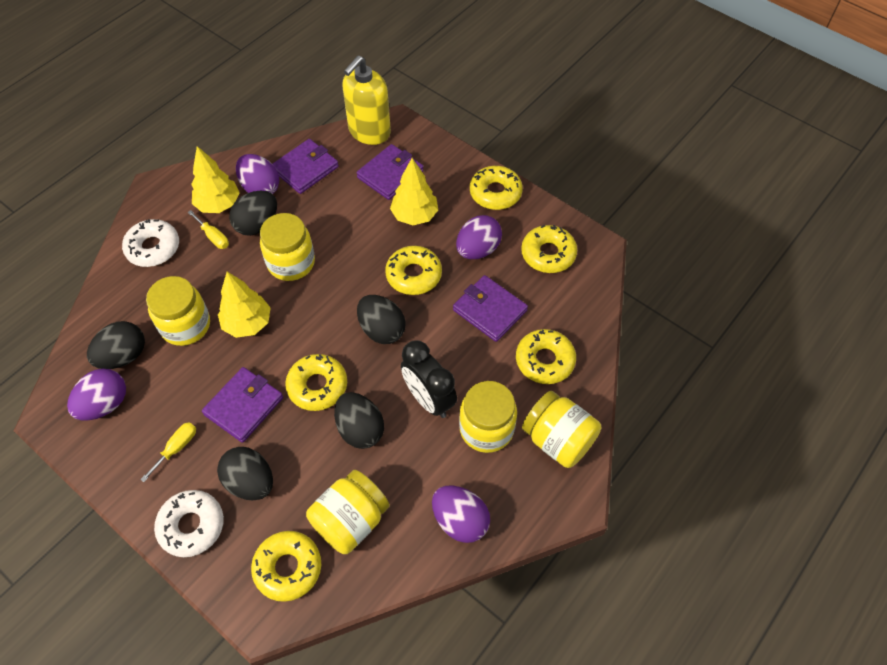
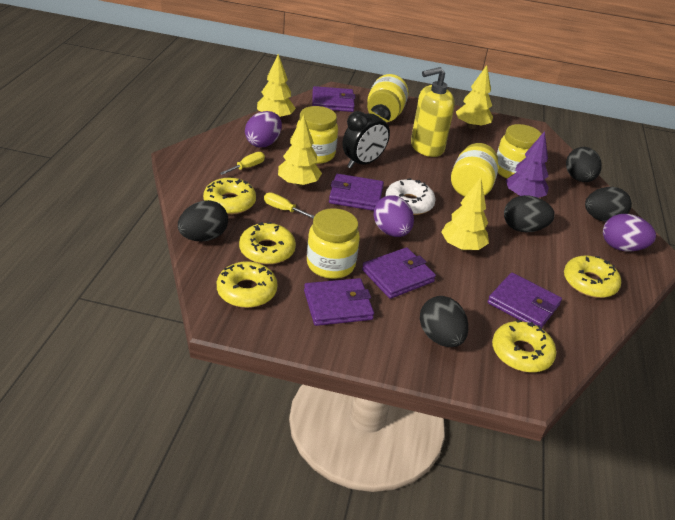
purple egg: 4 -> 3
purple tree: 0 -> 1
purple wallet: 4 -> 5
white donut: 2 -> 1
yellow donut: 6 -> 5
yellow tree: 3 -> 4

